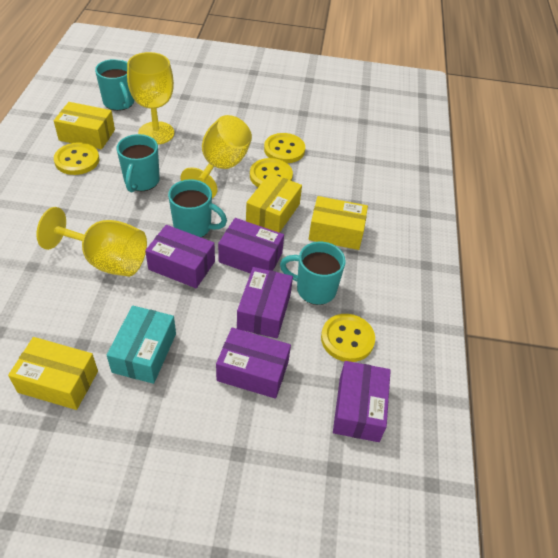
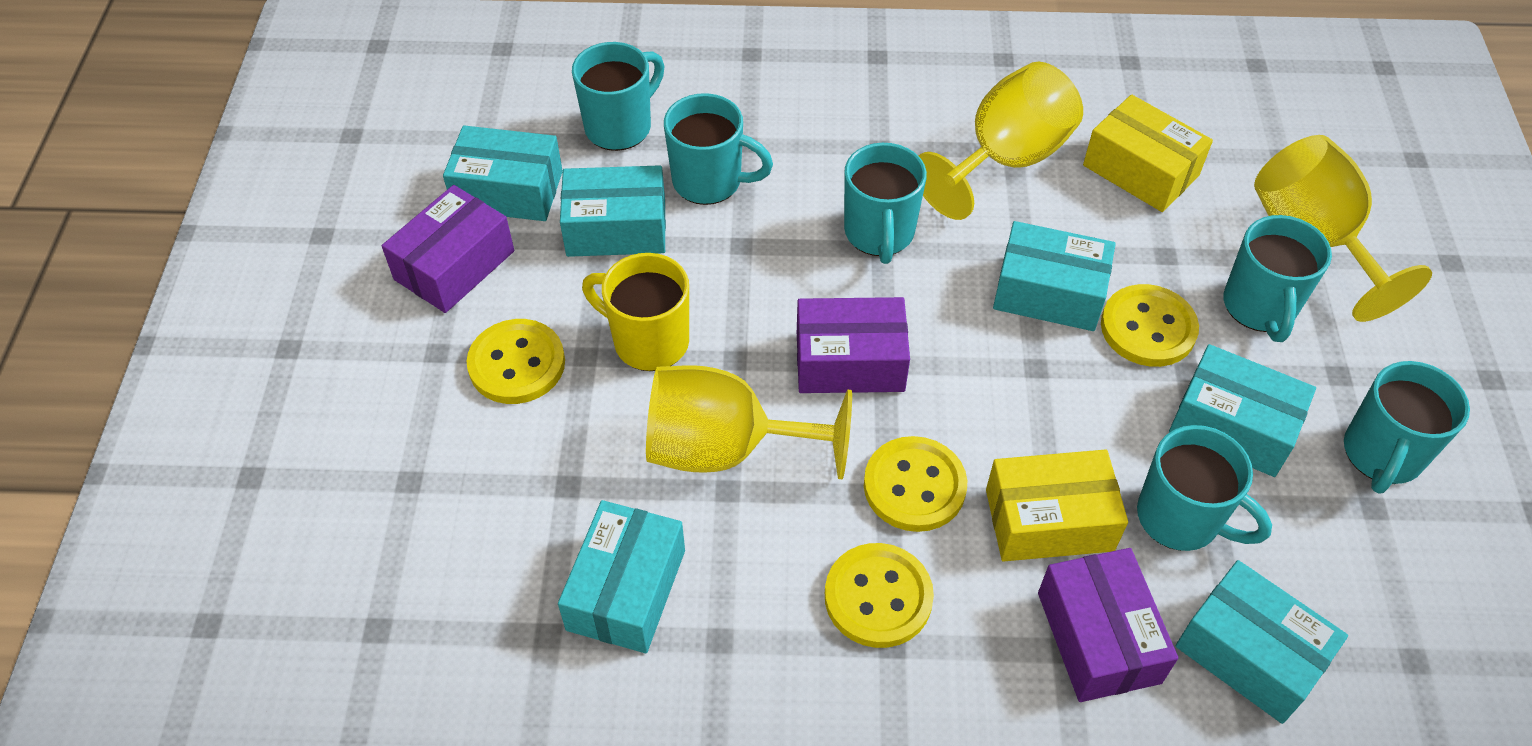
purple box: 5 -> 3
turquoise box: 1 -> 6
turquoise mug: 4 -> 6
yellow box: 4 -> 2
yellow mug: 0 -> 1

